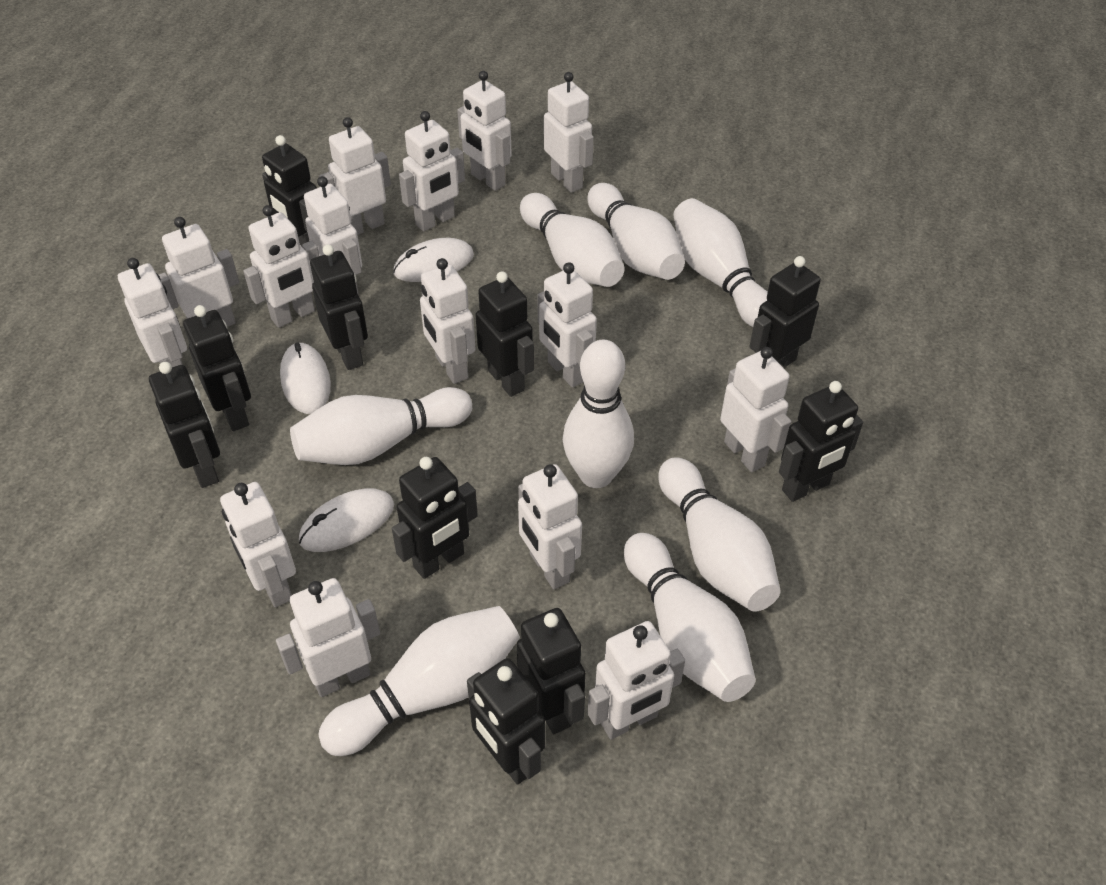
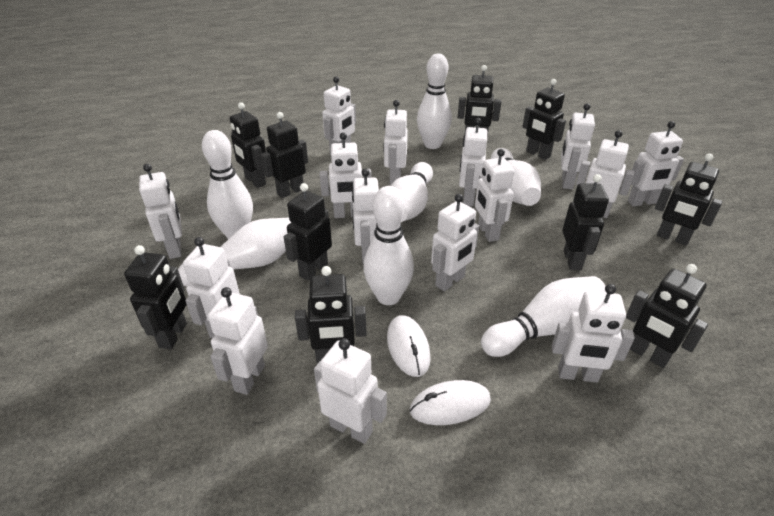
white bowling pin: 8 -> 7
white mouse: 3 -> 2

